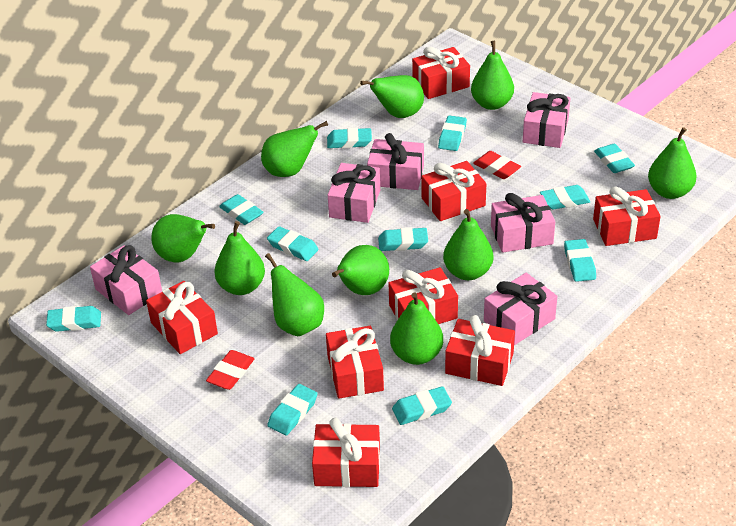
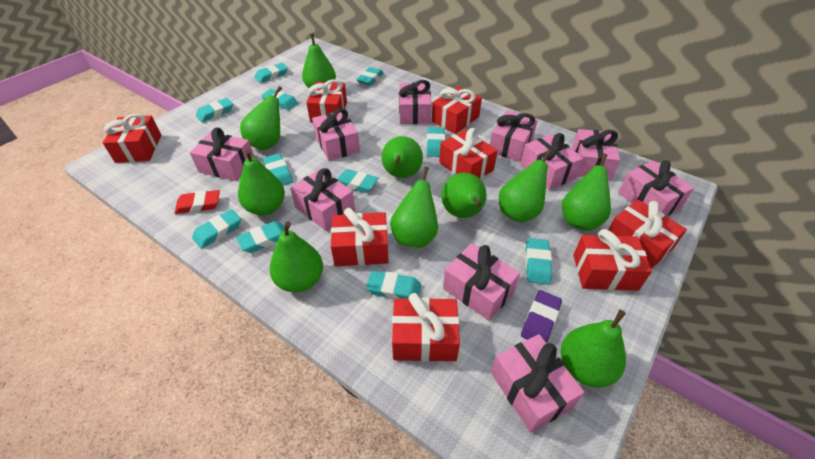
pink gift: 6 -> 10
purple eraser: 0 -> 1
red eraser: 2 -> 1

